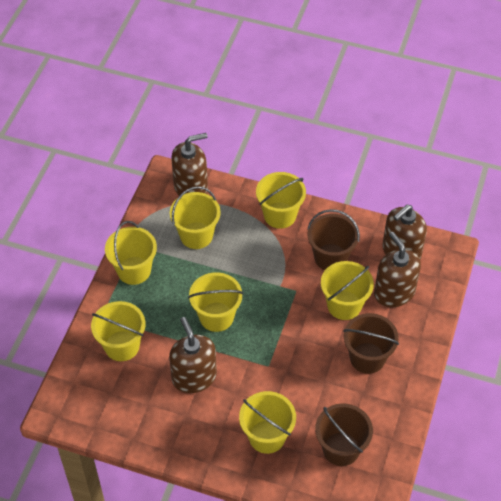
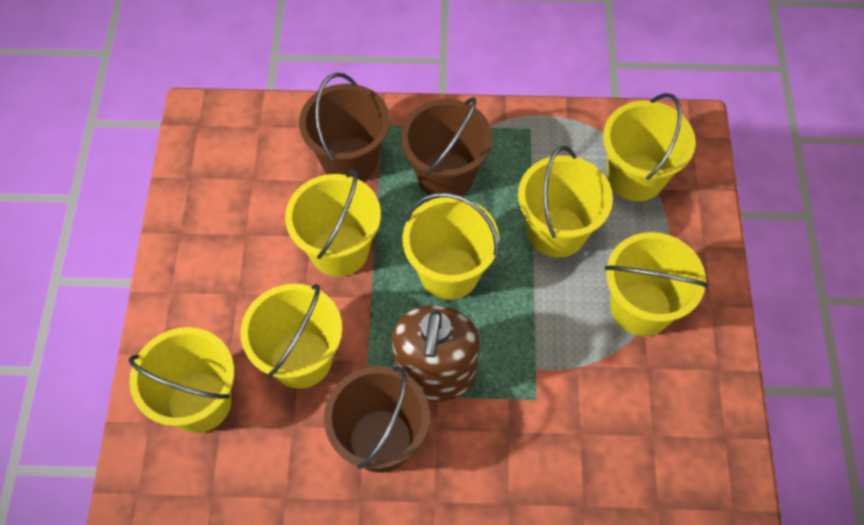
brown soap dispenser: 4 -> 1

